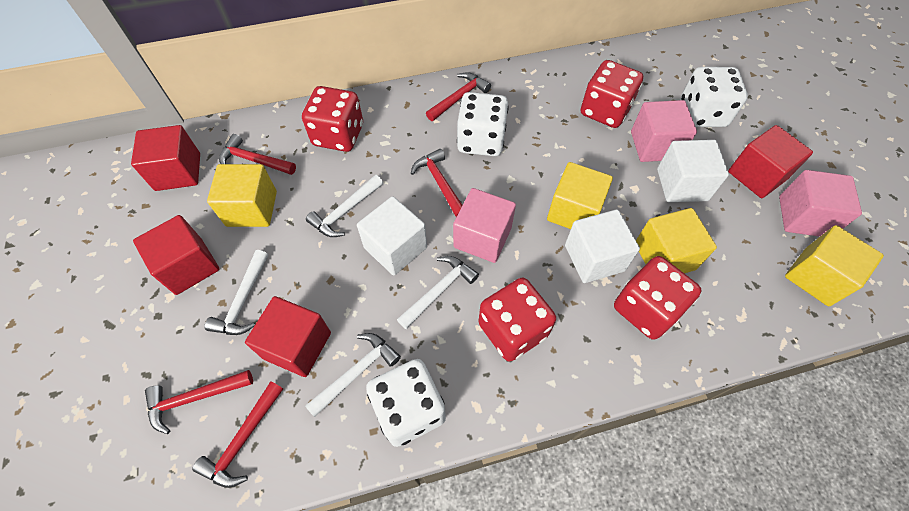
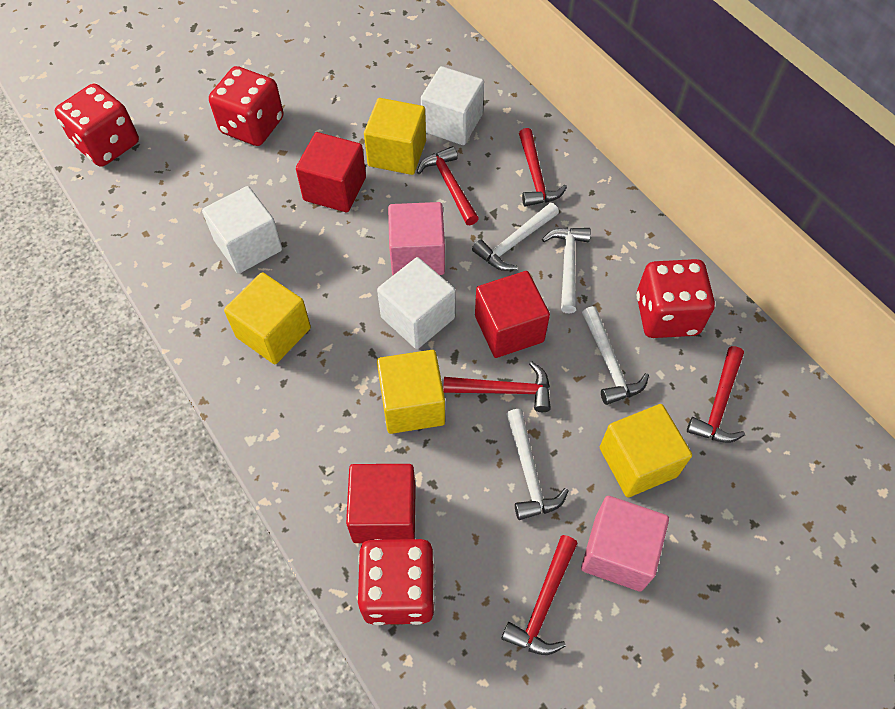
pink cube: 3 -> 2
red cube: 4 -> 3
white dice: 3 -> 0

